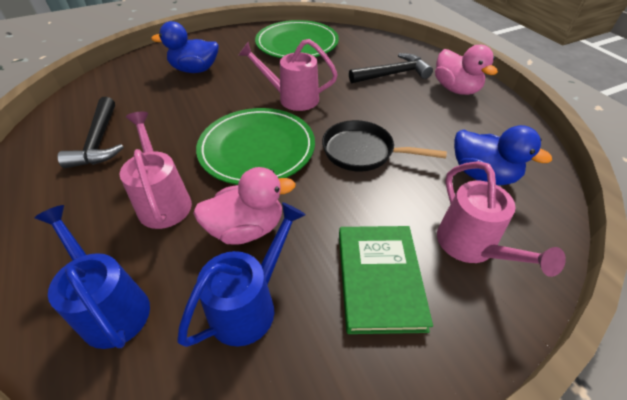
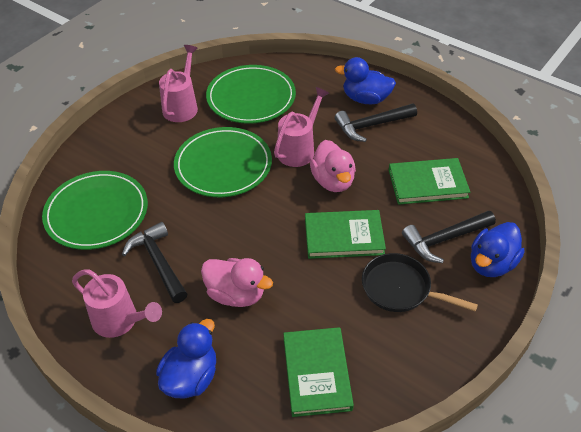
black hammer: 2 -> 3
blue duck: 2 -> 3
blue watering can: 2 -> 0
green book: 1 -> 3
green plate: 2 -> 3

